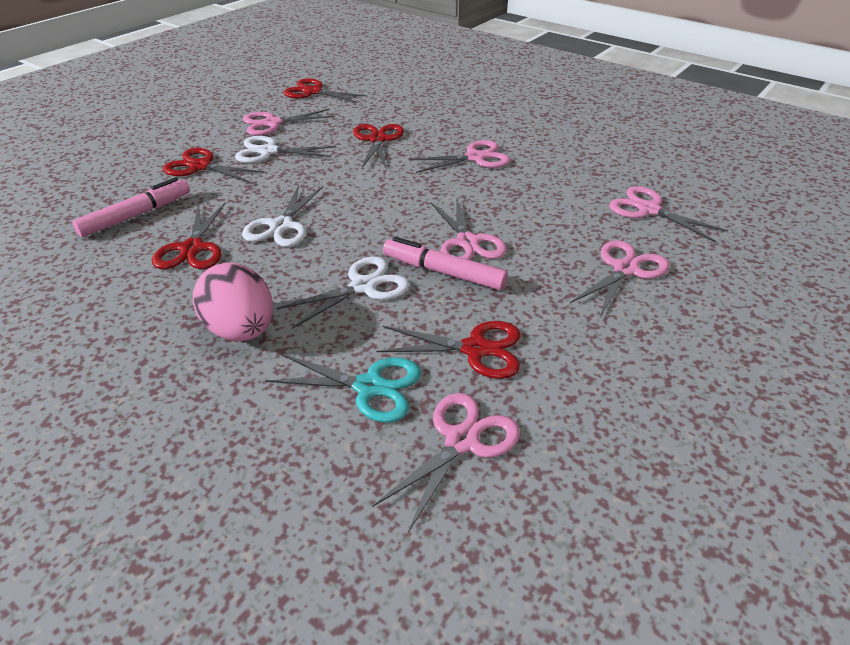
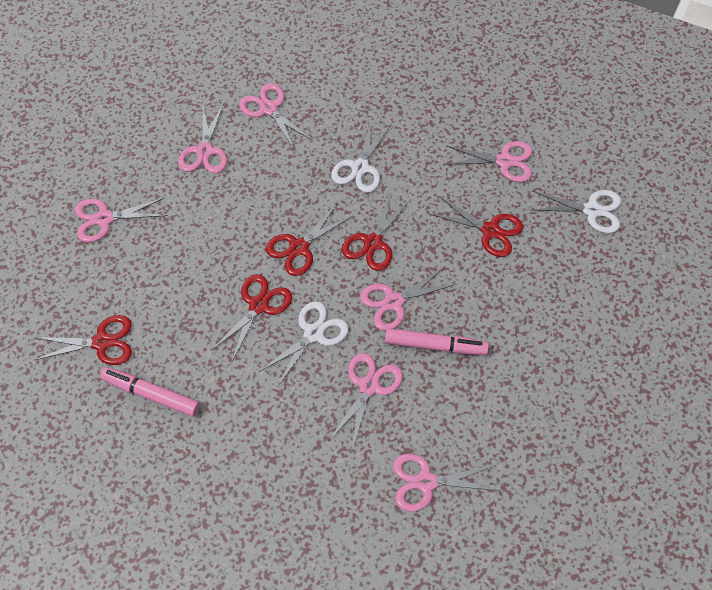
pink egg: 1 -> 0
pink scissors: 6 -> 7
turquoise scissors: 1 -> 0

